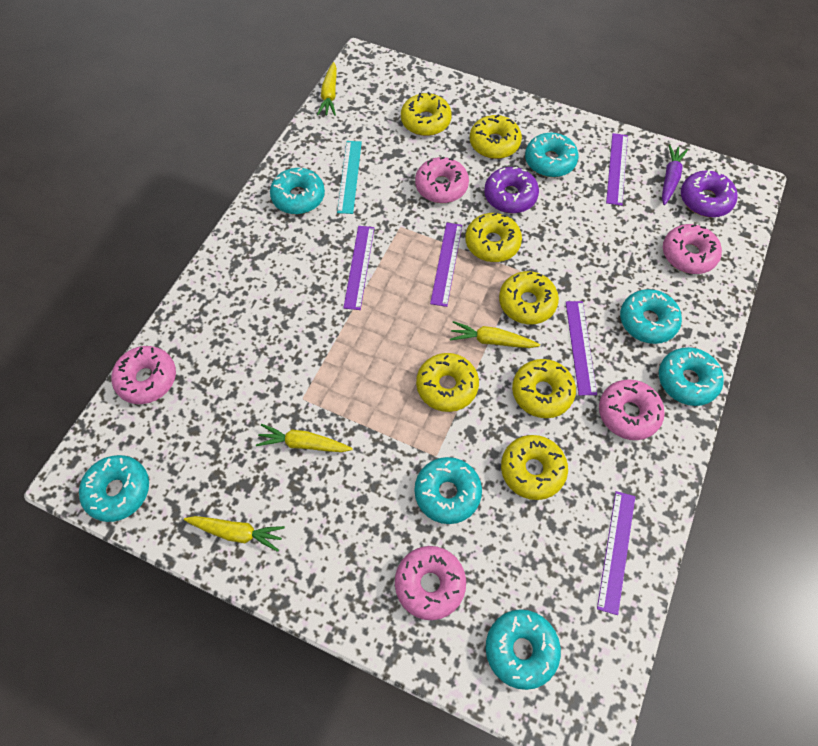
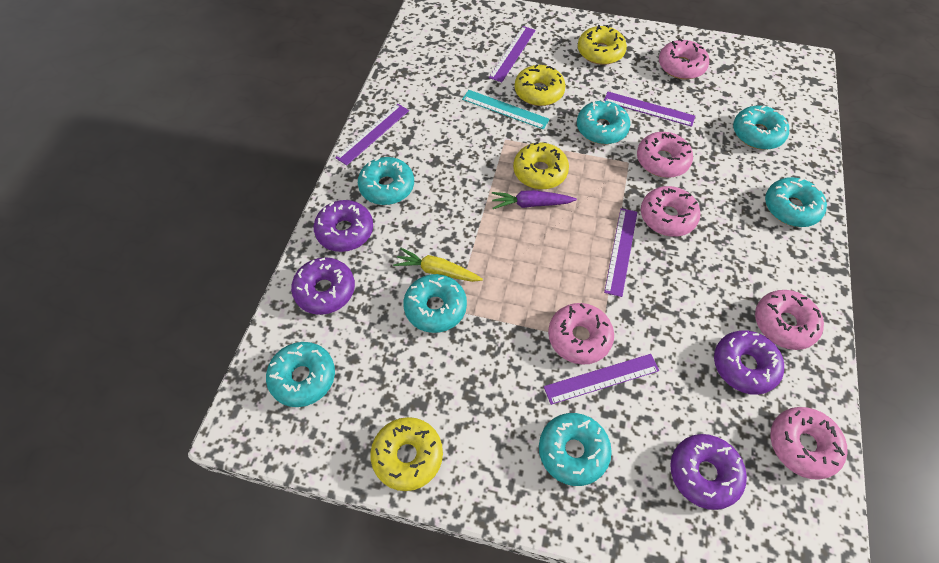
pink donut: 5 -> 6
purple donut: 2 -> 4
yellow carrot: 4 -> 1
yellow donut: 7 -> 4

